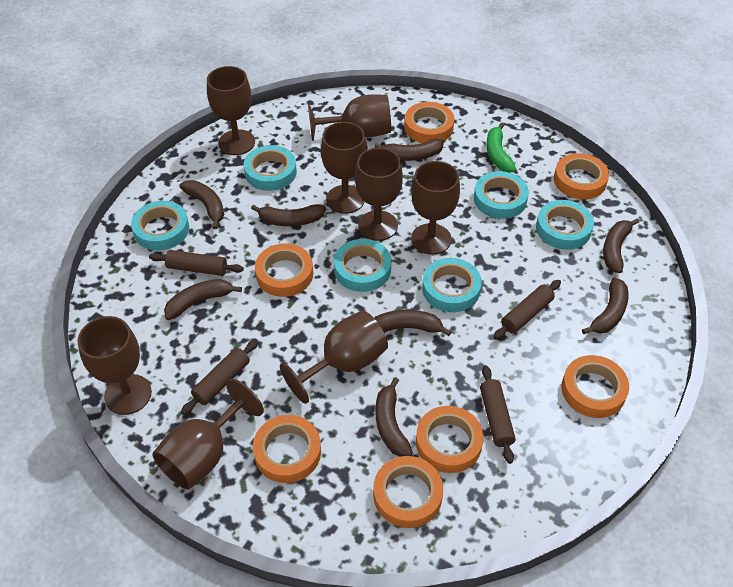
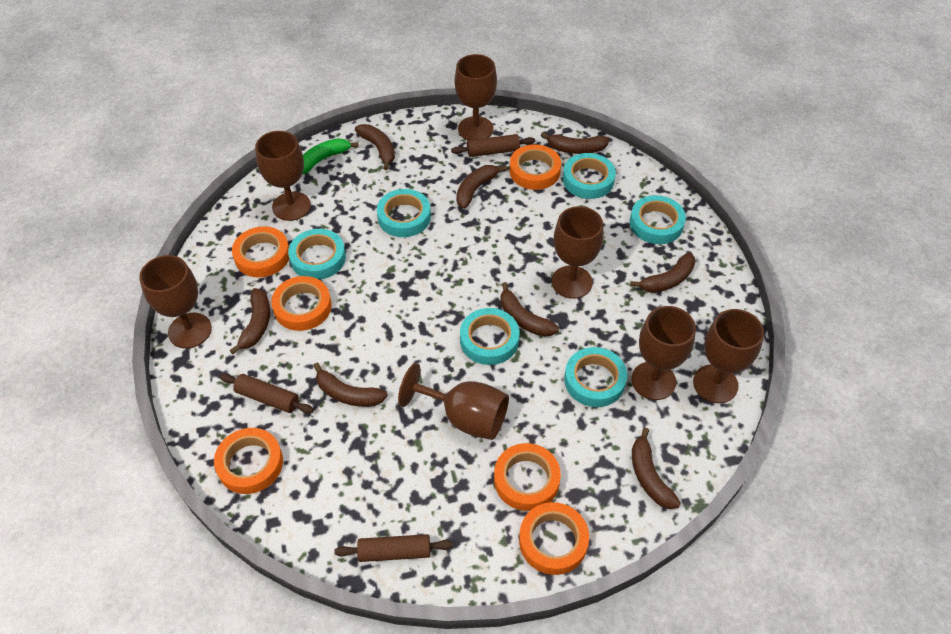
brown goblet: 8 -> 7
brown rolling pin: 4 -> 3
orange tape: 7 -> 6

